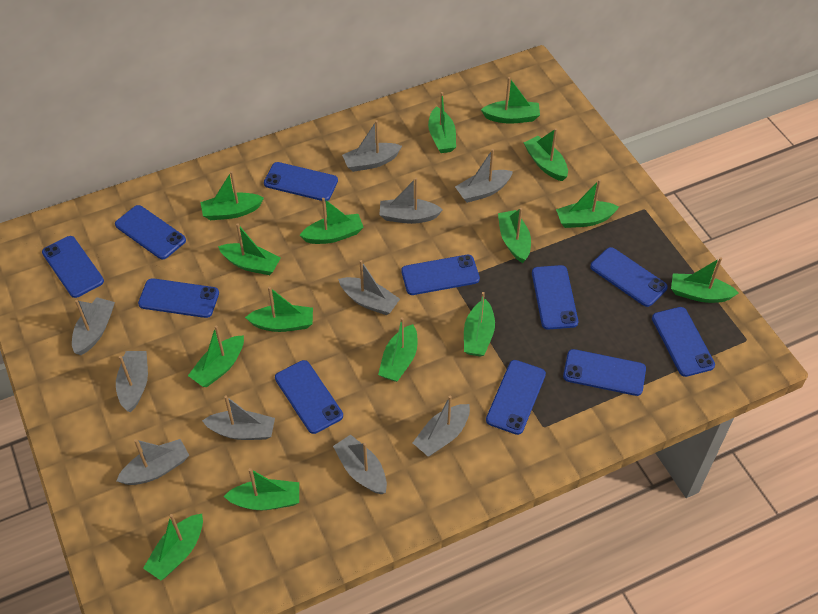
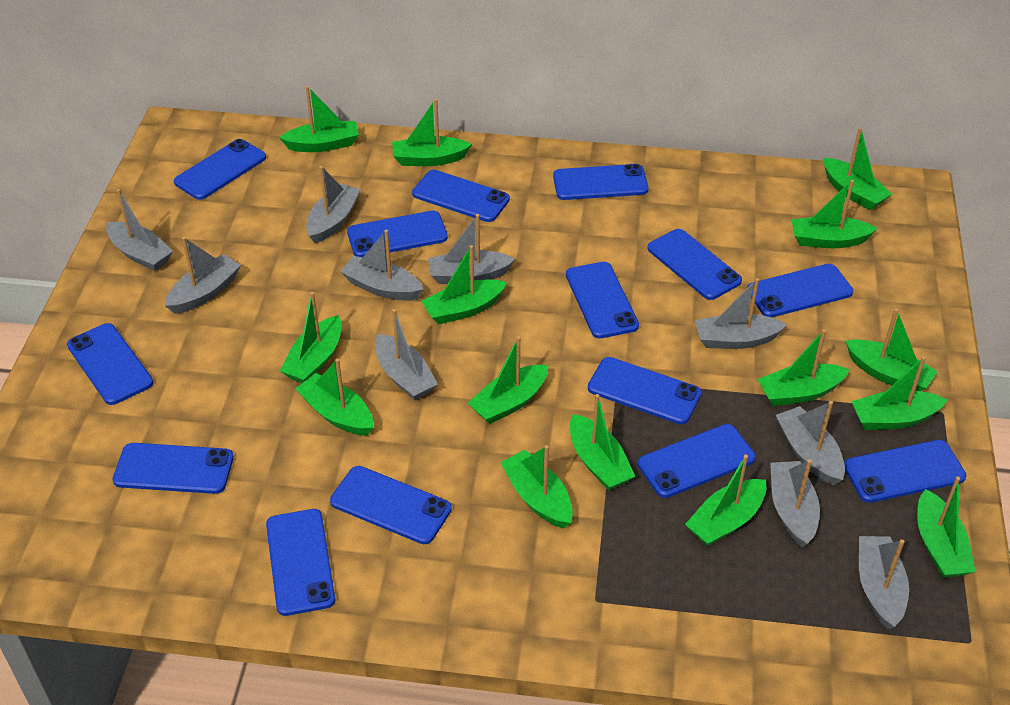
blue phone: 11 -> 14

